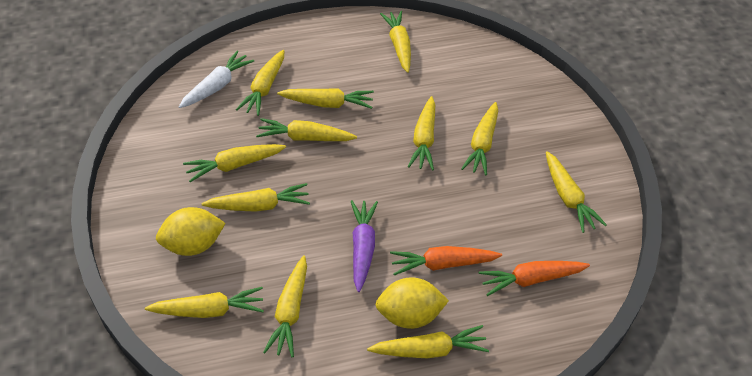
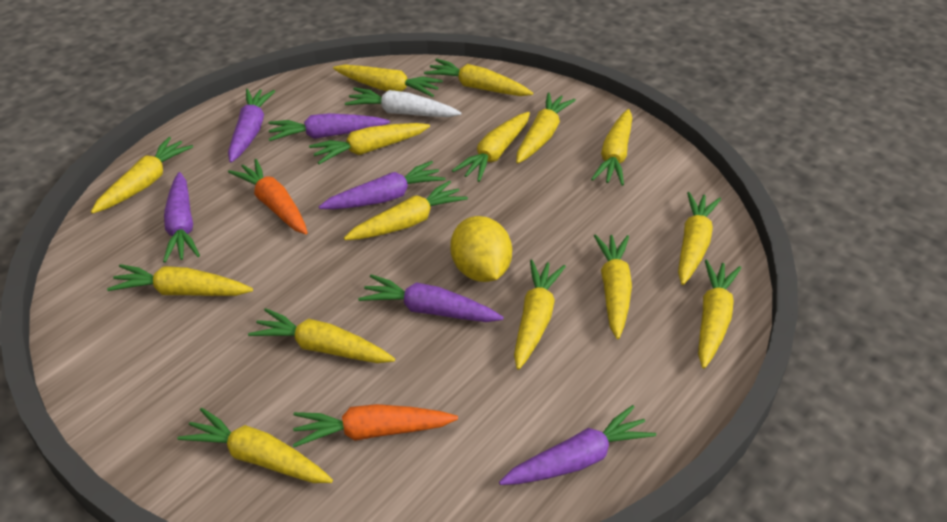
purple carrot: 1 -> 6
yellow carrot: 12 -> 15
yellow lemon: 2 -> 1

